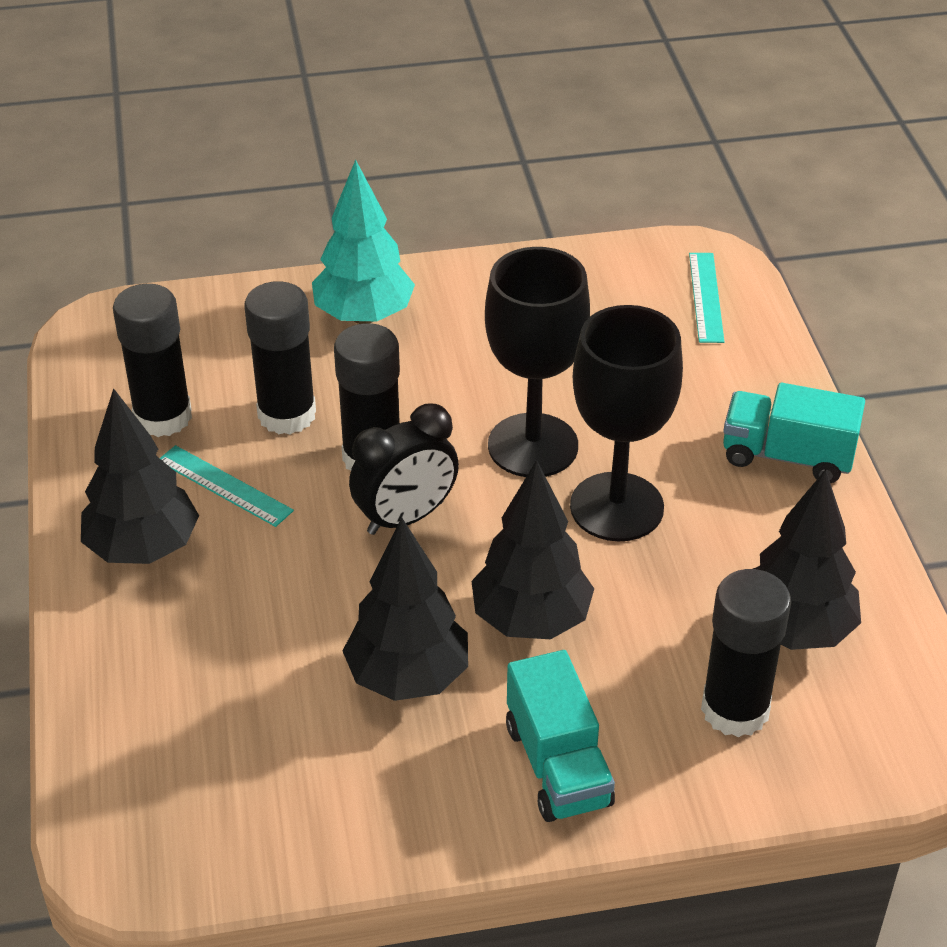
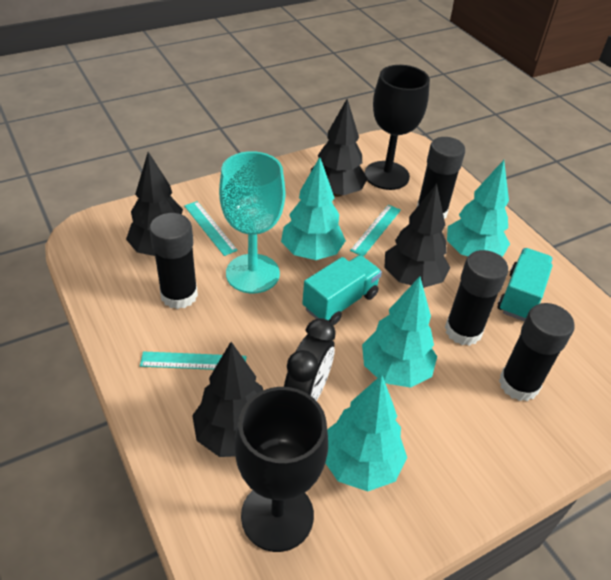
turquoise goblet: 0 -> 1
turquoise ruler: 2 -> 3
turquoise tree: 1 -> 4

